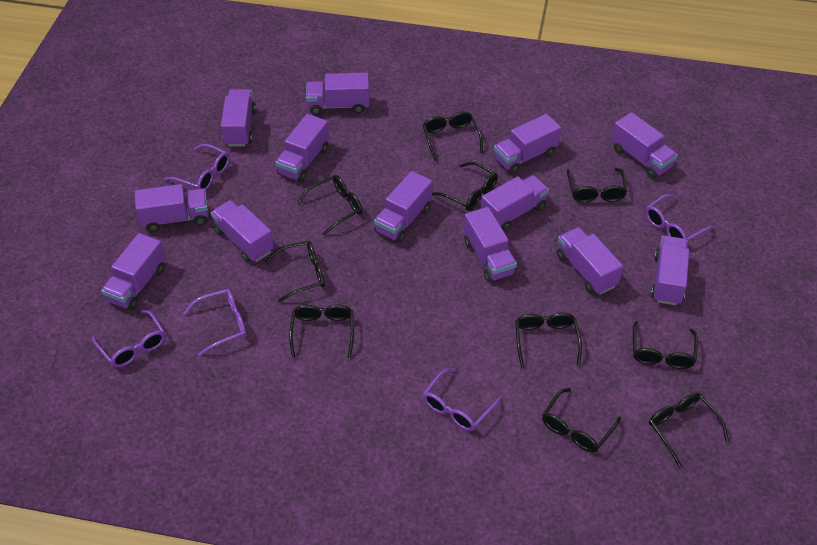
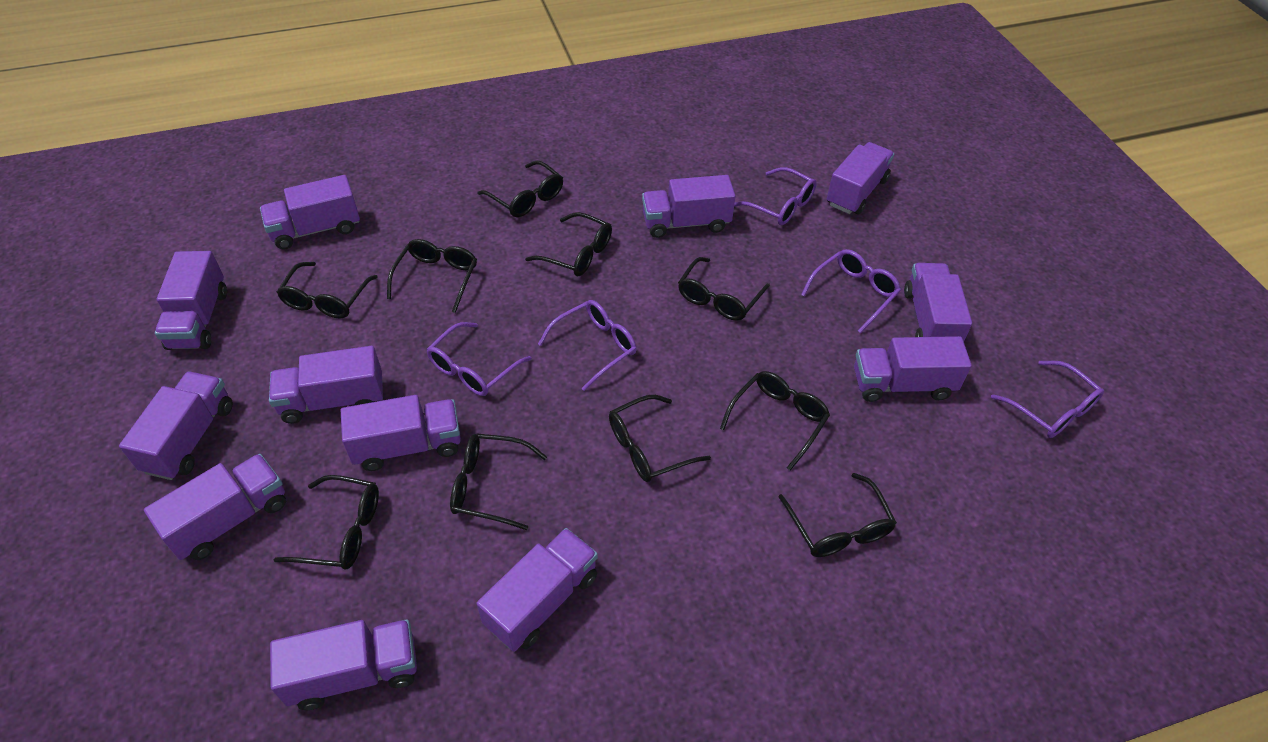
purple truck: 13 -> 12

